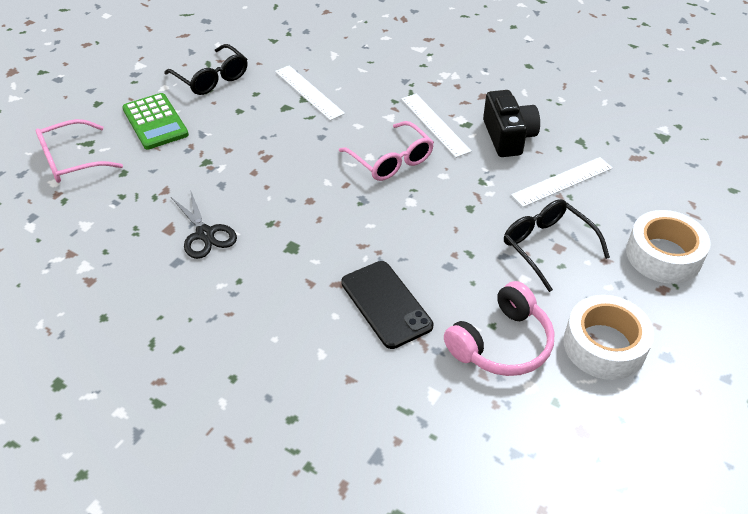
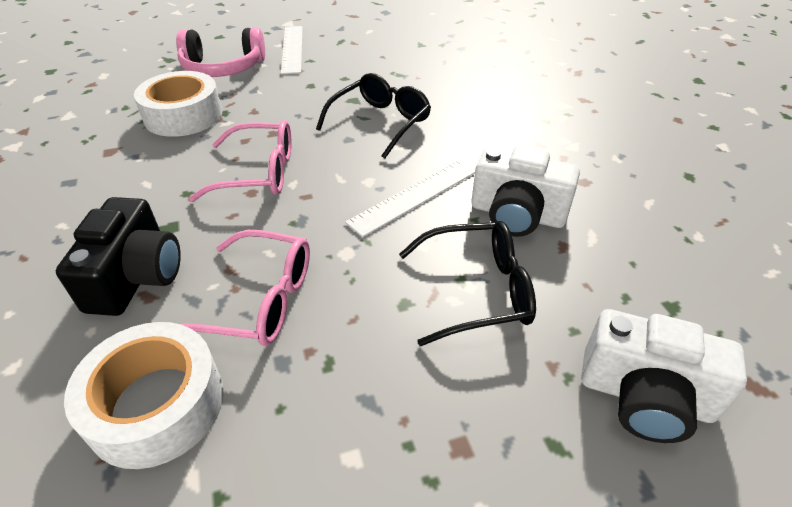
black phone: 1 -> 0
black scissors: 1 -> 0
green calculator: 1 -> 0
white camera: 0 -> 2
white ruler: 3 -> 2

